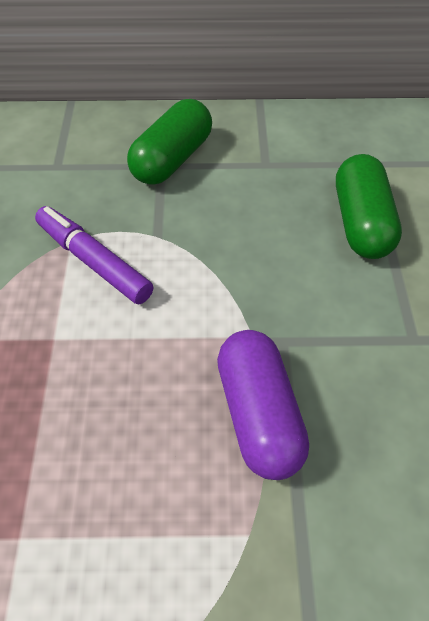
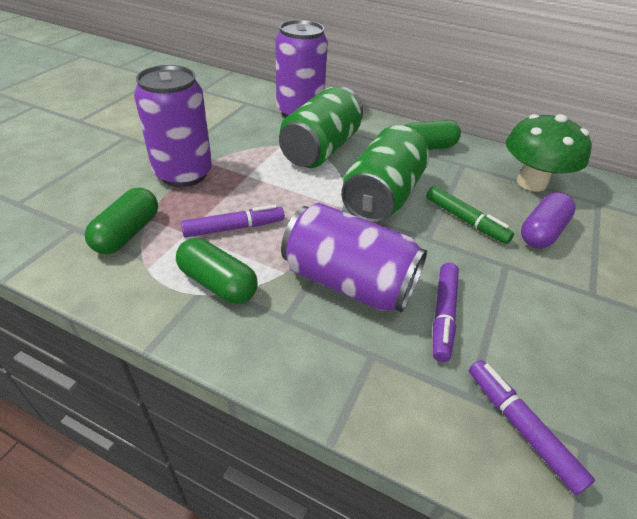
green can: 0 -> 2
green capsule: 2 -> 3
green marker: 0 -> 1
green mushroom: 0 -> 1
purple can: 0 -> 3
purple marker: 1 -> 3

